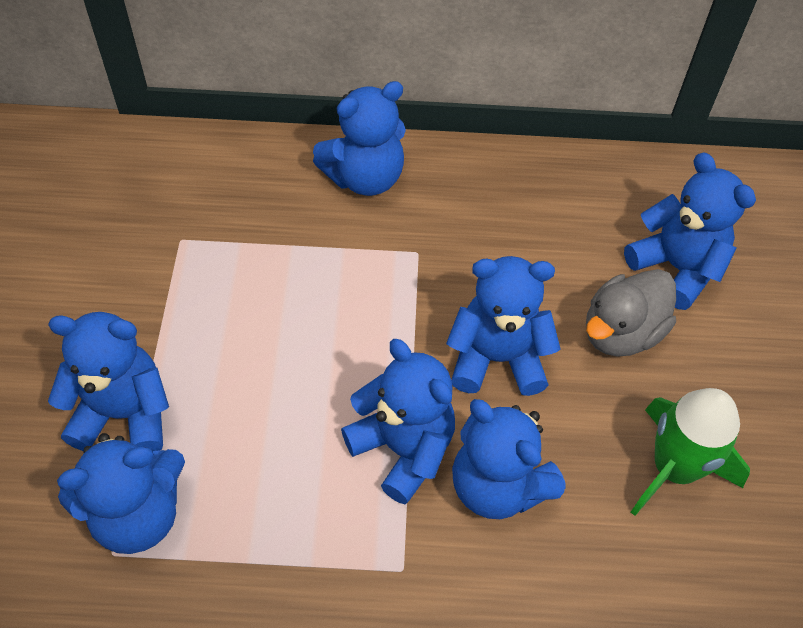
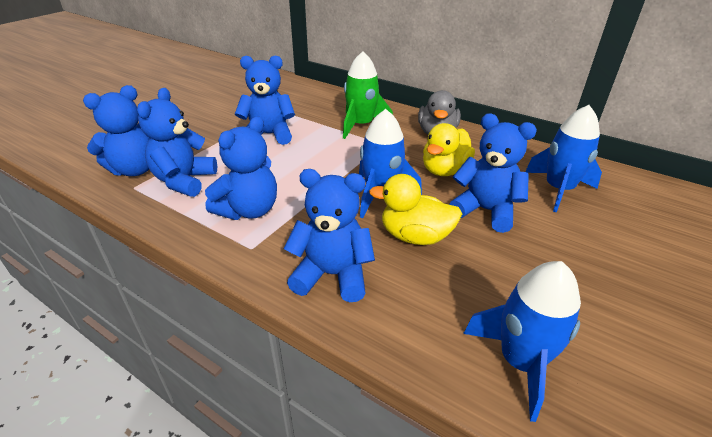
blue rocket: 0 -> 3
blue teddy bear: 7 -> 6
yellow duck: 0 -> 2

